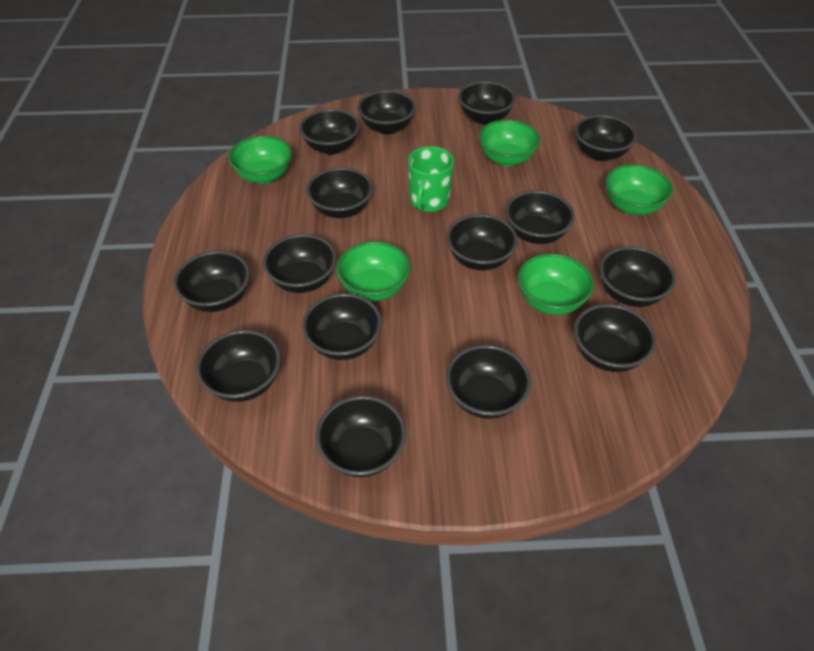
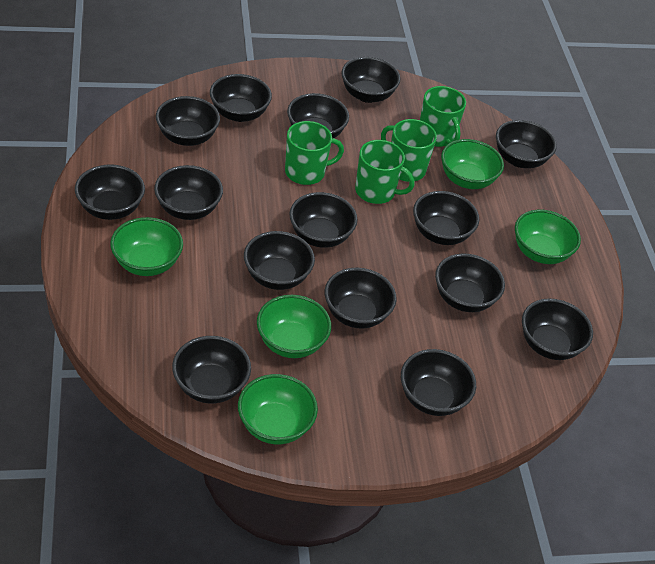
green mug: 1 -> 4

